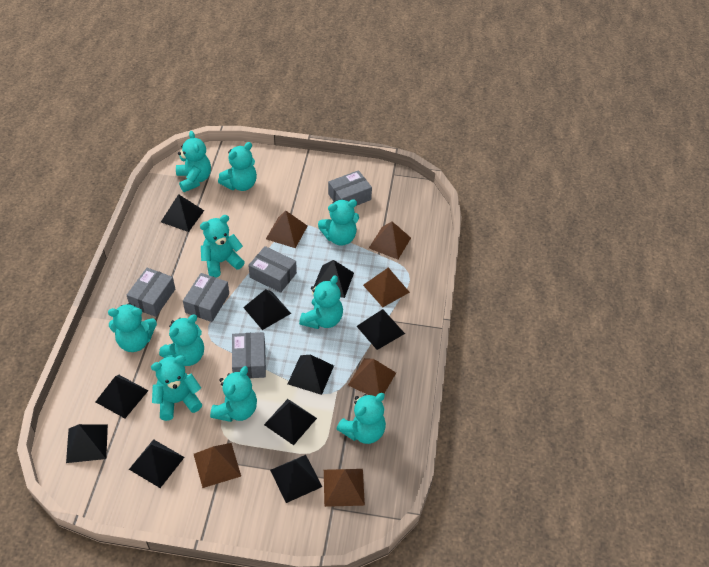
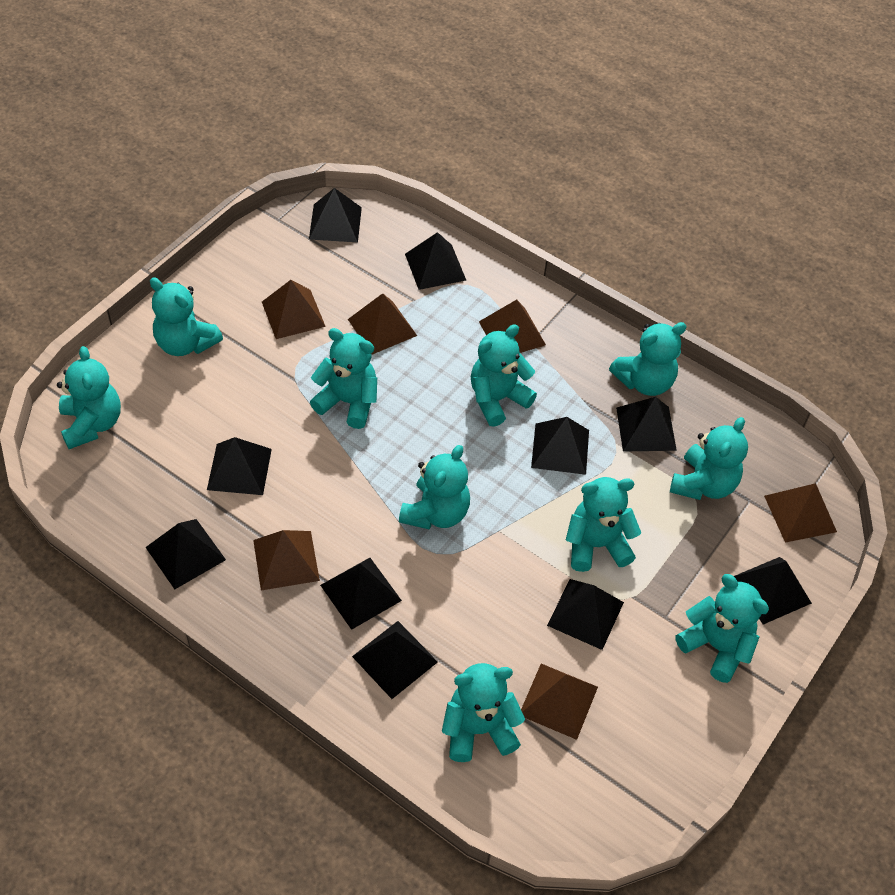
grey box: 5 -> 0

